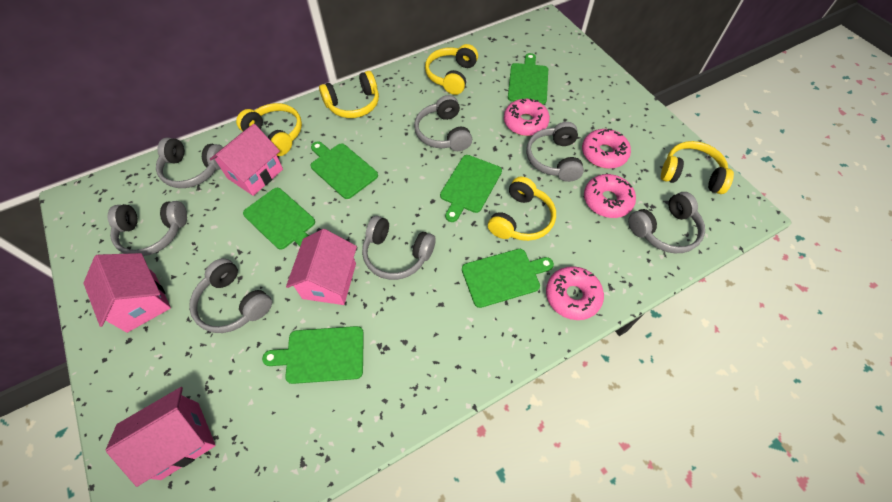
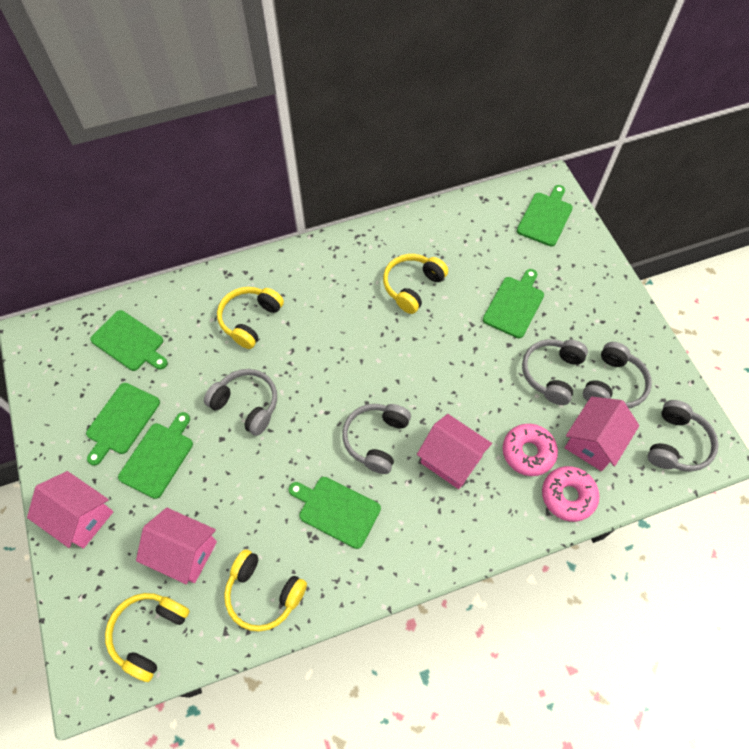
grey headphones: 7 -> 5
pink donut: 4 -> 2
yellow headphones: 5 -> 4

